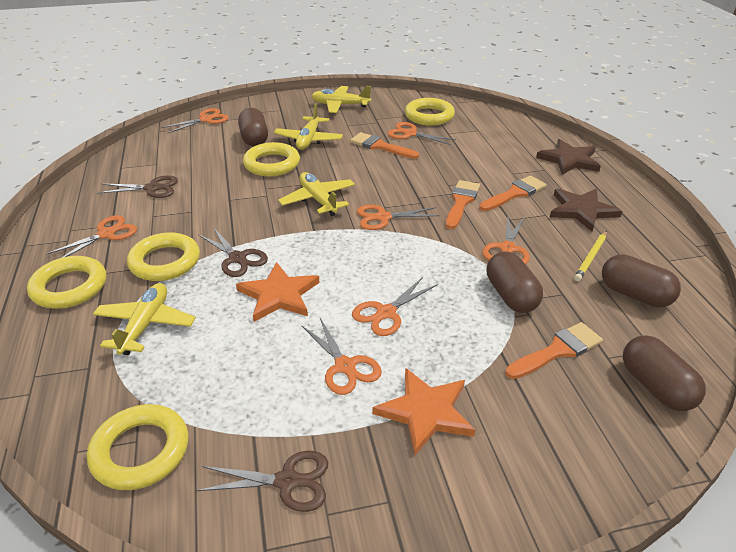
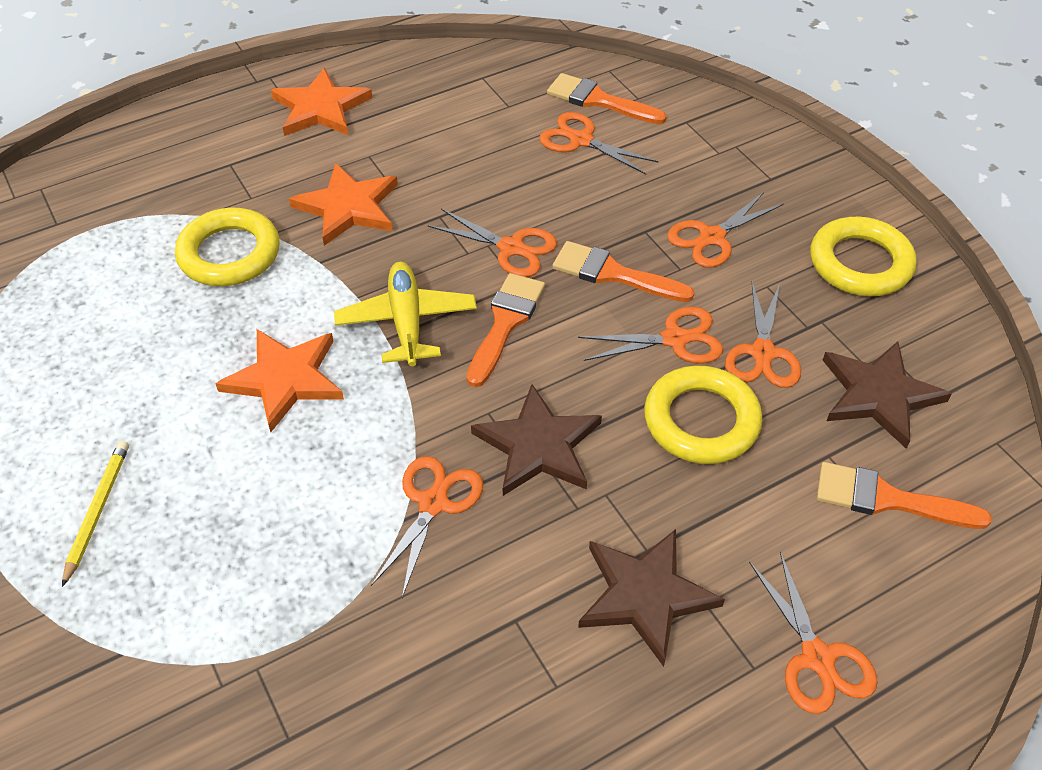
brown capsule: 4 -> 0
brown scissors: 3 -> 0
brown star: 2 -> 3
orange star: 2 -> 3
yellow plane: 4 -> 1
yellow ring: 5 -> 3

